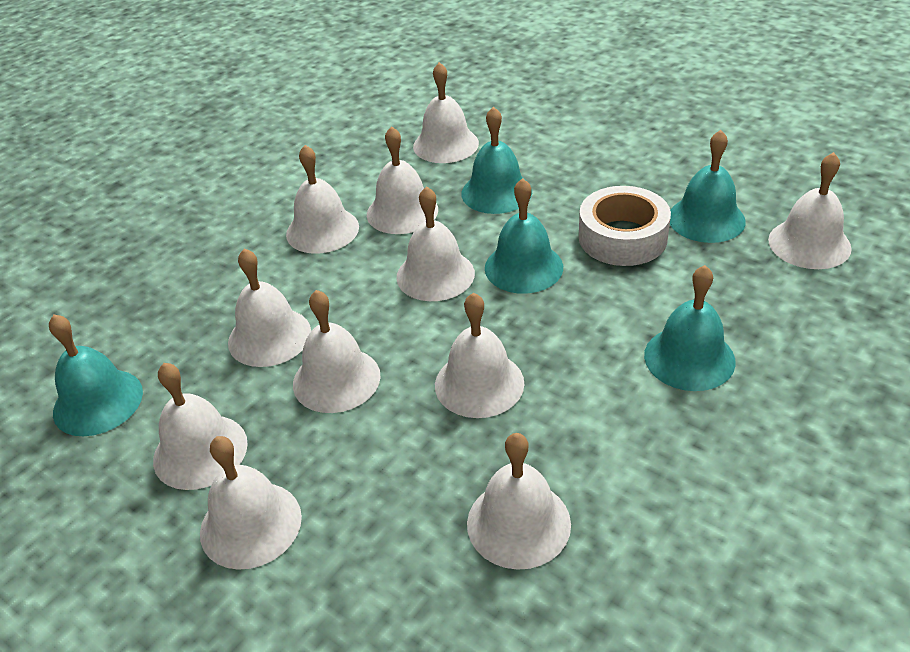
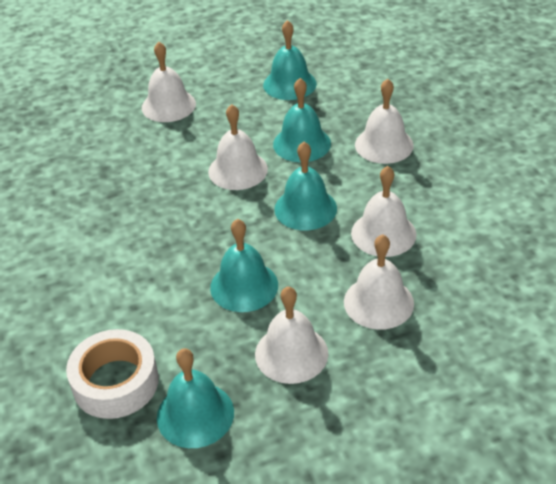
white bell: 11 -> 6

